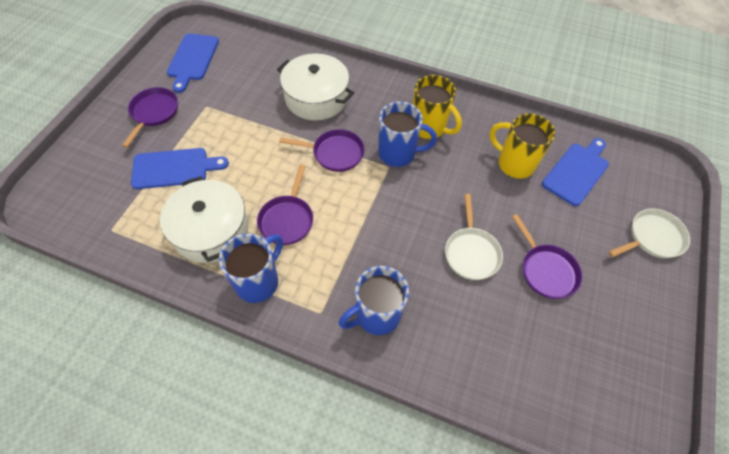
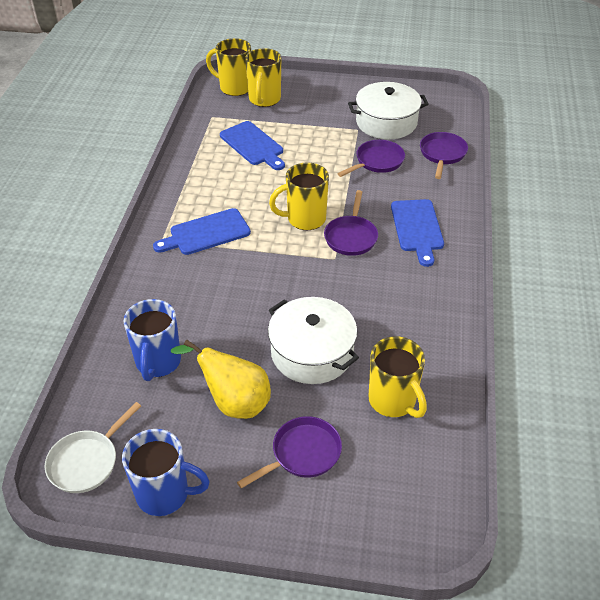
blue mug: 3 -> 2
white pan: 2 -> 1
yellow mug: 2 -> 4
yellow pear: 0 -> 1

